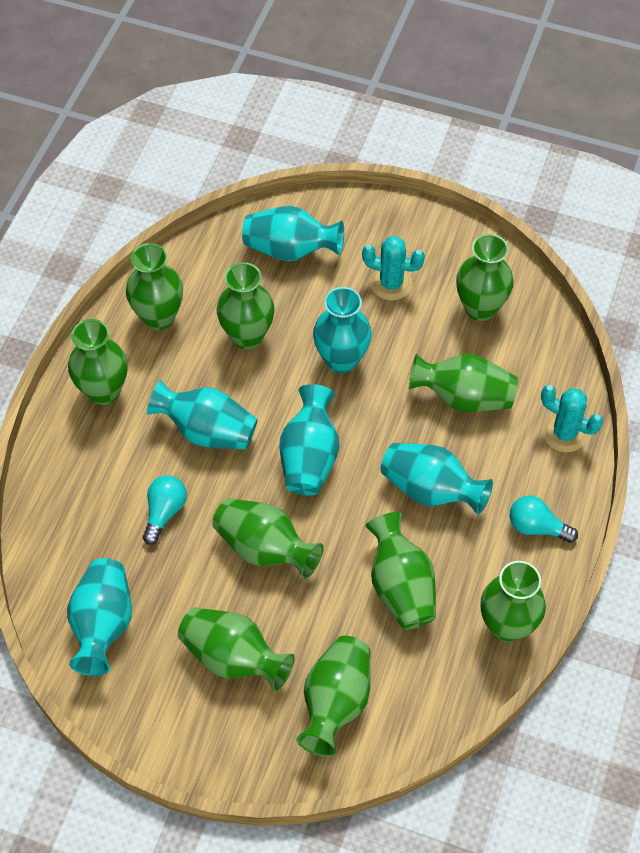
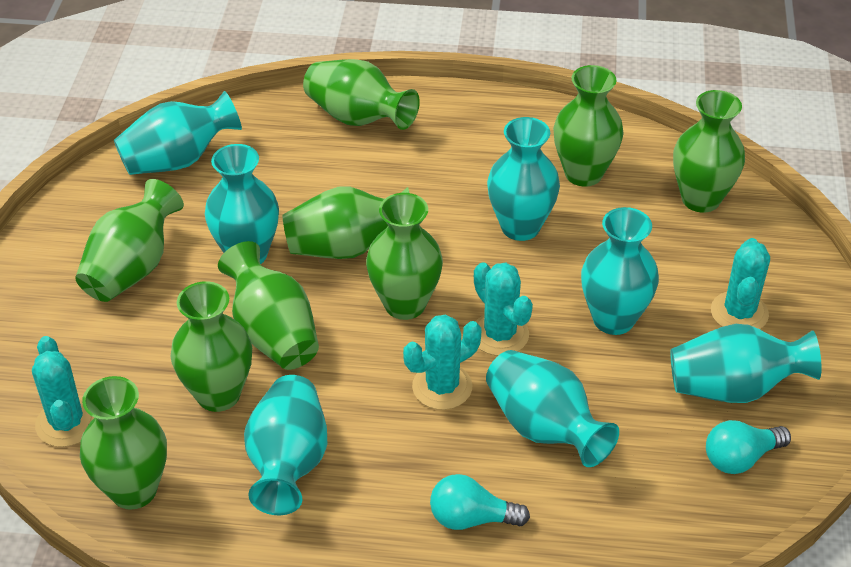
green vase: 10 -> 9
turquoise cactus: 2 -> 4
turquoise vase: 6 -> 7

